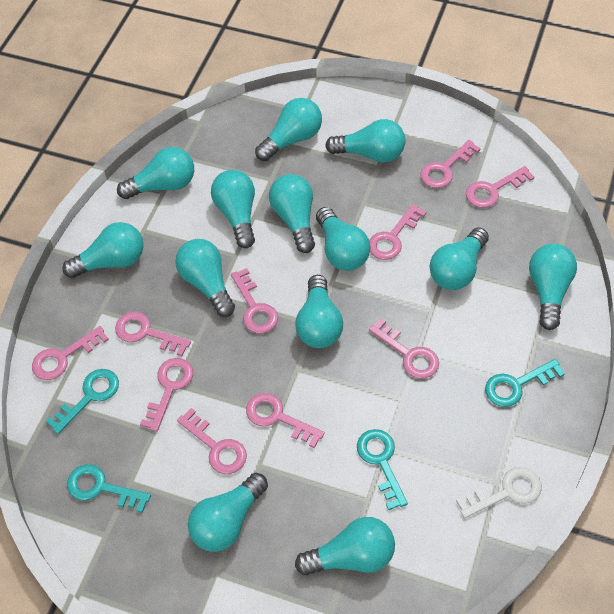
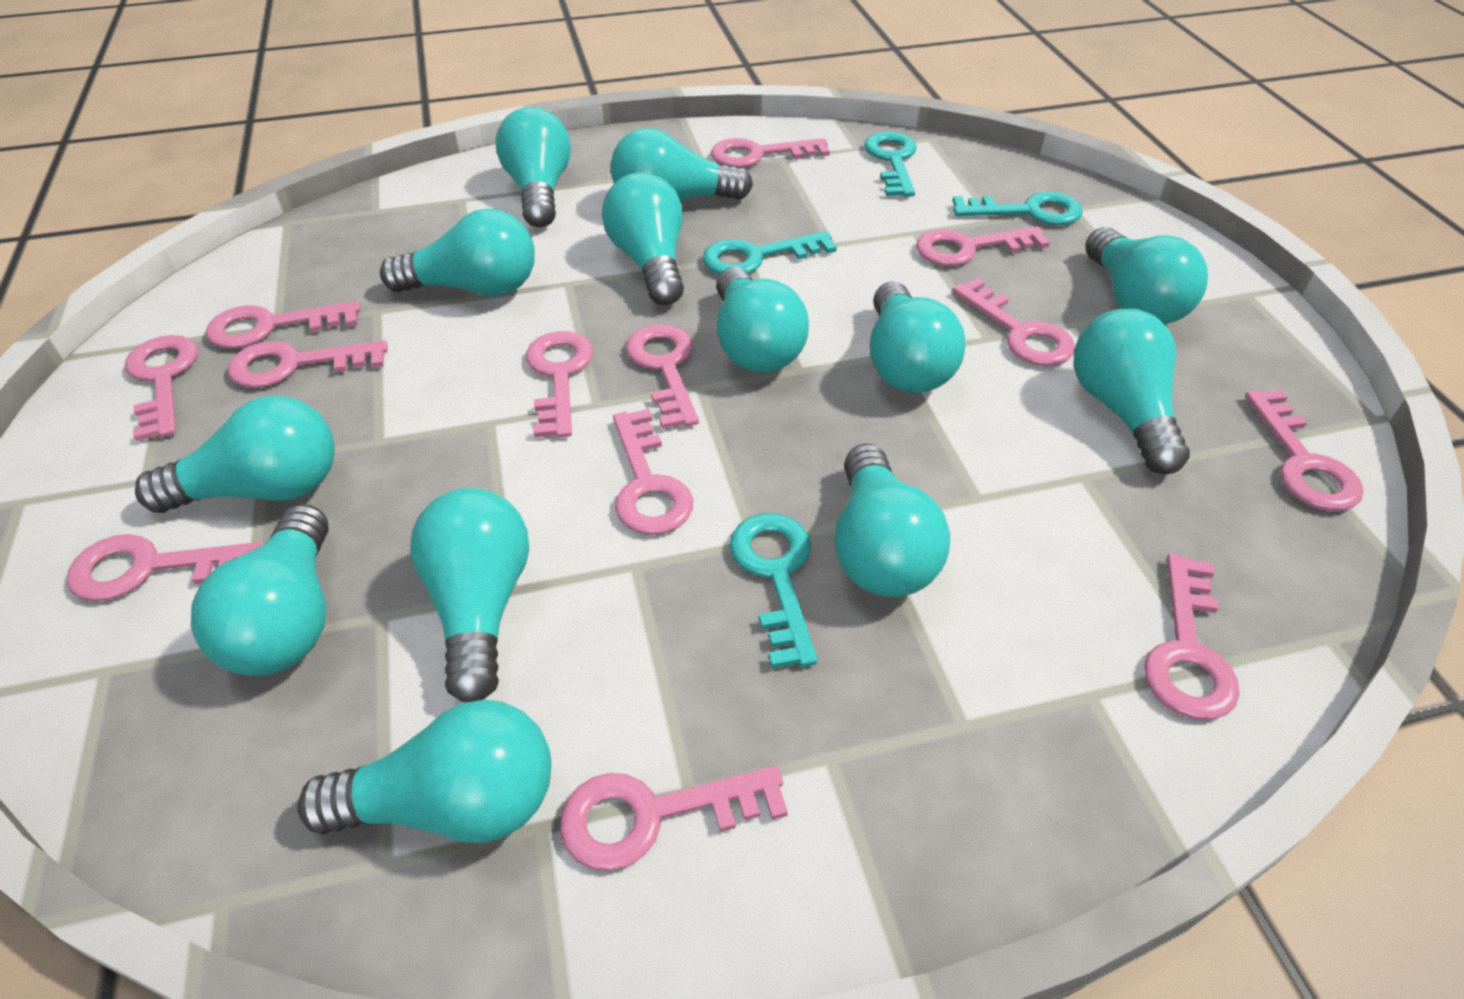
pink key: 10 -> 13
white key: 1 -> 0

